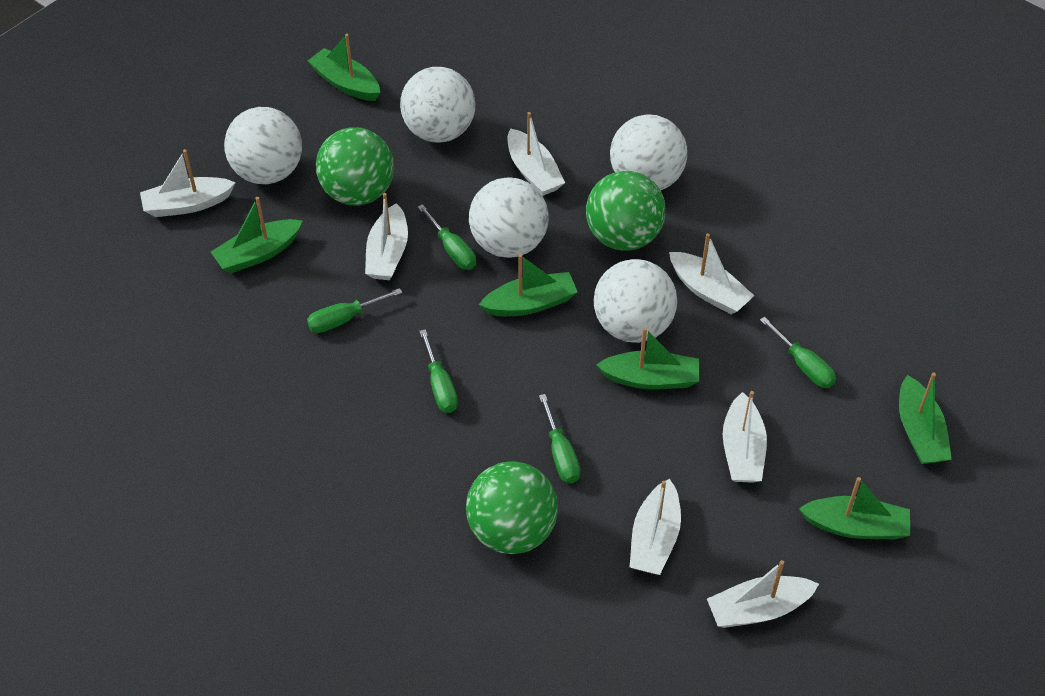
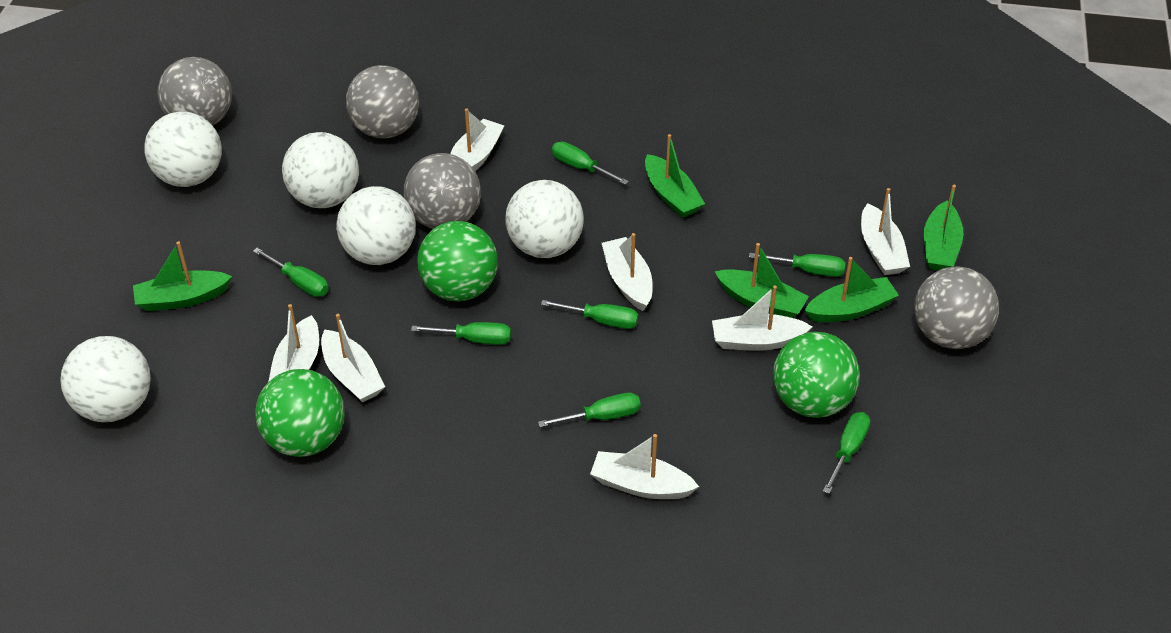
green boat: 6 -> 5
green screwdriver: 5 -> 7
grey ball: 0 -> 4

